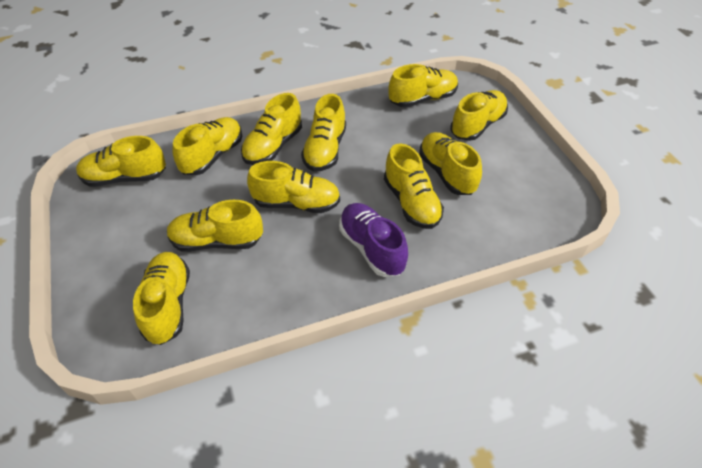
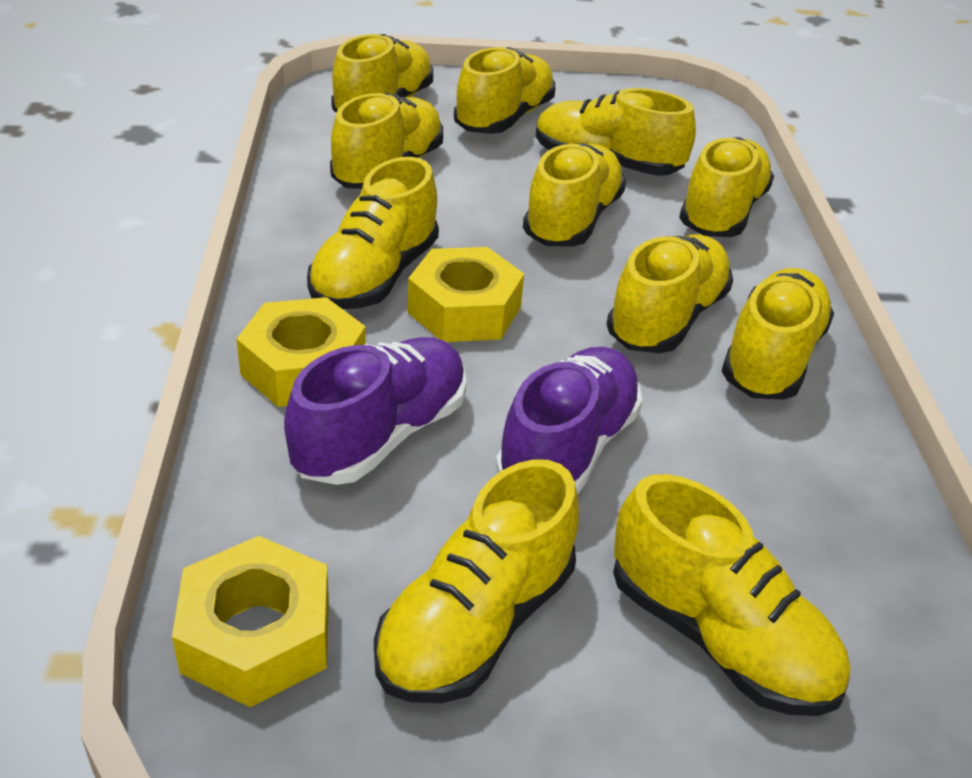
purple shoe: 1 -> 2
yellow nut: 0 -> 3

